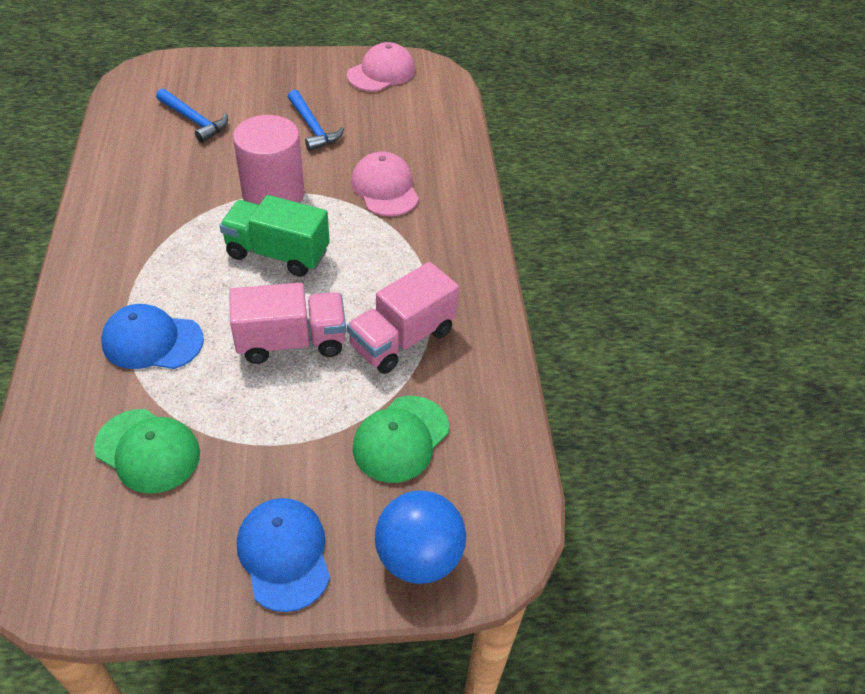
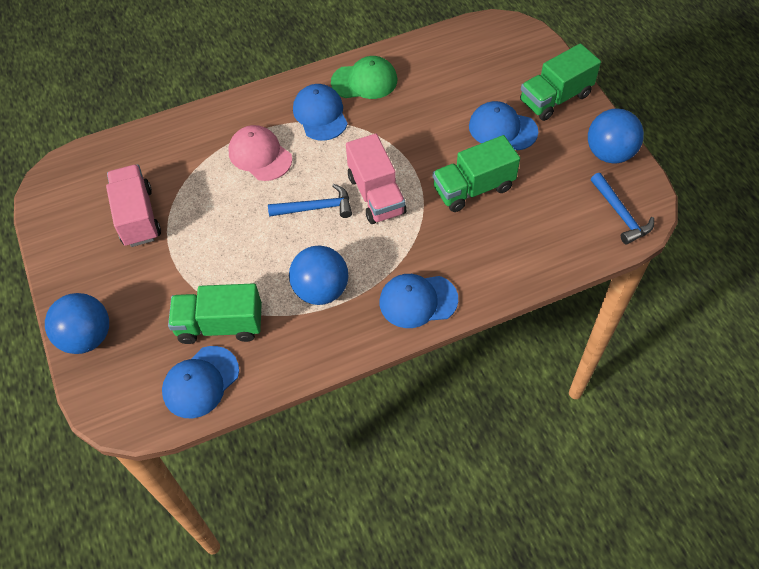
blue ball: 1 -> 3
blue cap: 2 -> 4
green cap: 2 -> 1
green truck: 1 -> 3
pink cap: 2 -> 1
pink cylinder: 1 -> 0

